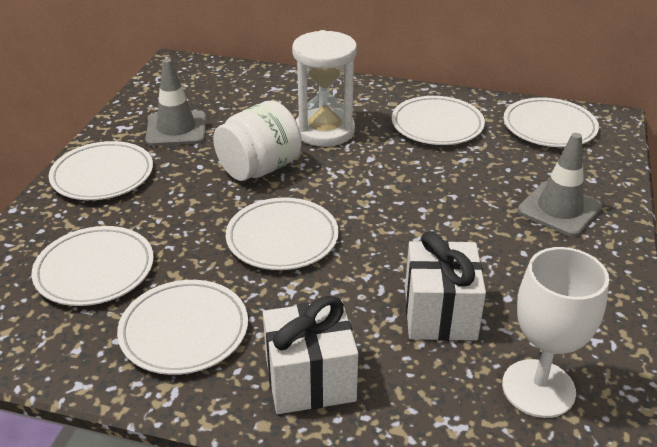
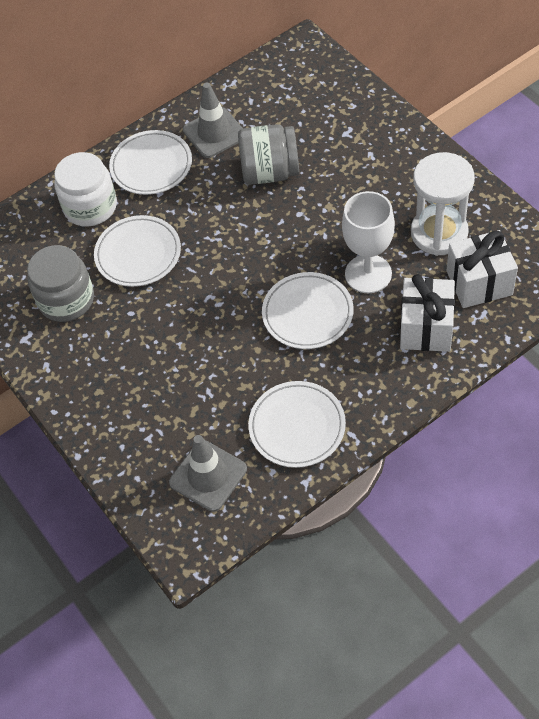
grey jar: 0 -> 2
white plate: 6 -> 4

